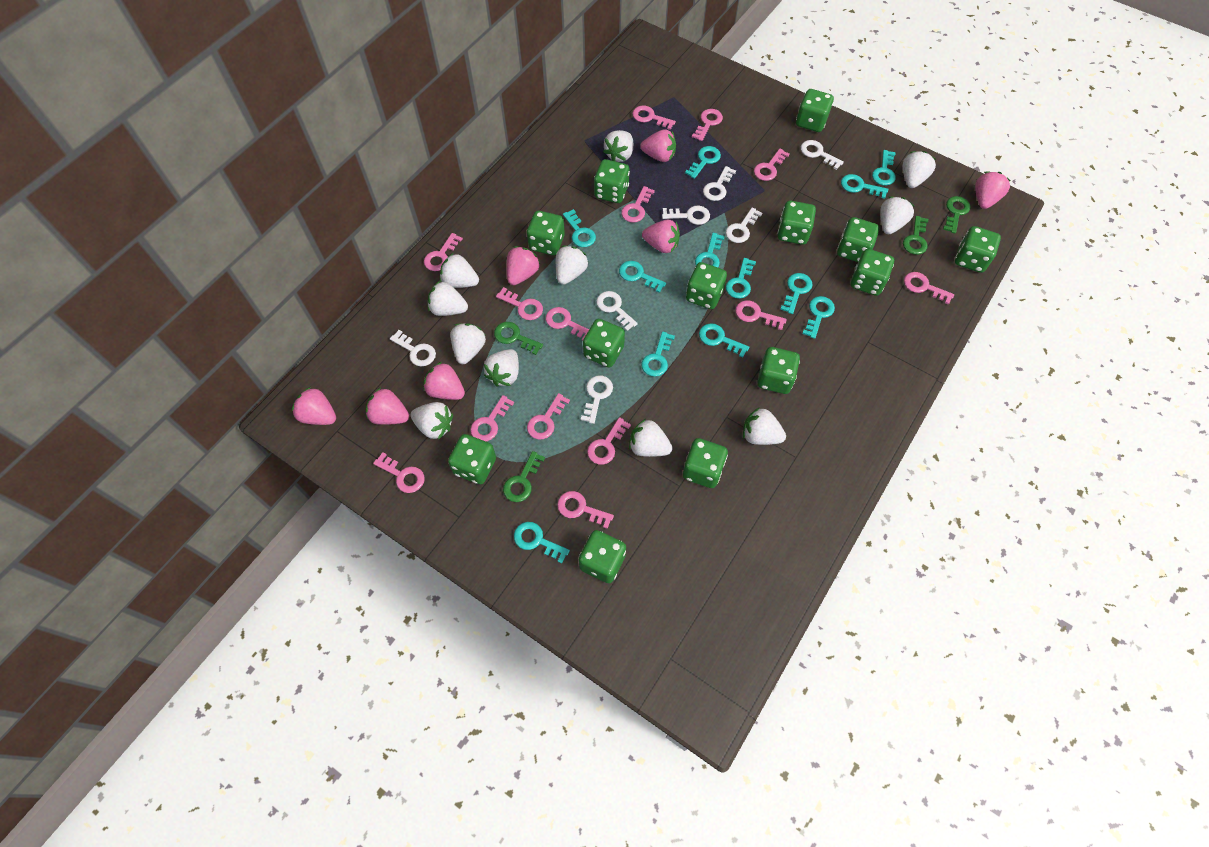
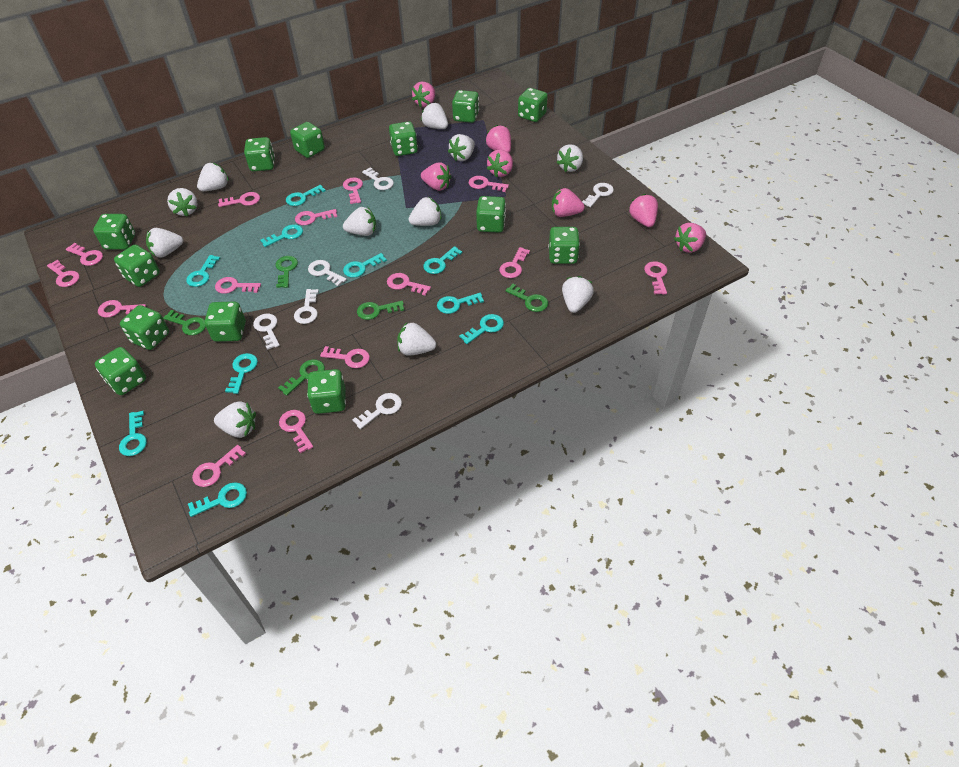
green key: 4 -> 5
turquoise key: 12 -> 10
white key: 7 -> 6

